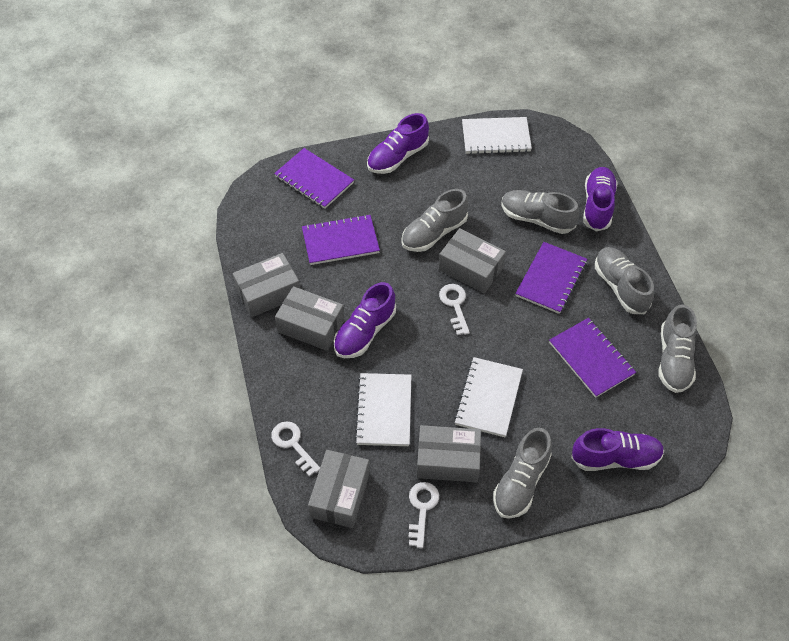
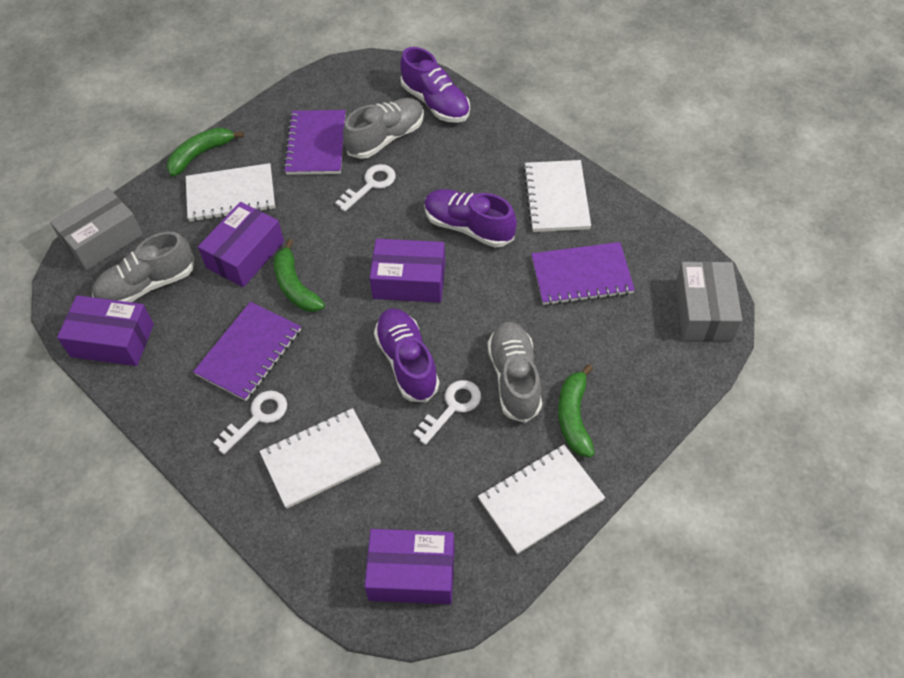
green banana: 0 -> 3
grey box: 5 -> 2
grey shoe: 5 -> 3
purple box: 0 -> 4
purple notebook: 4 -> 3
purple shoe: 4 -> 3
white notebook: 3 -> 4

